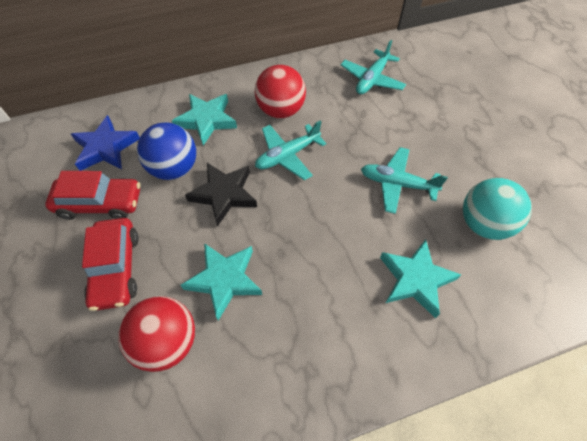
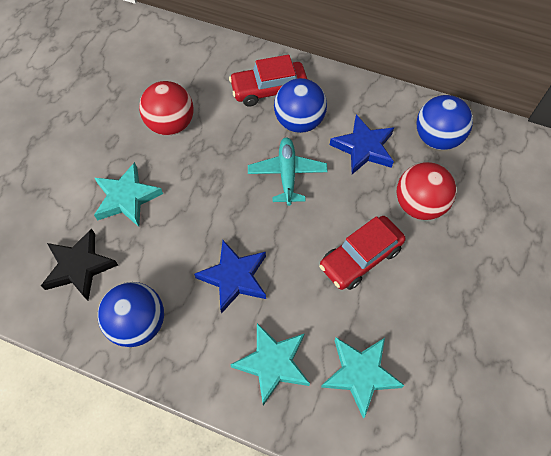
blue ball: 1 -> 3
blue star: 1 -> 2
turquoise ball: 1 -> 0
turquoise plane: 3 -> 1

